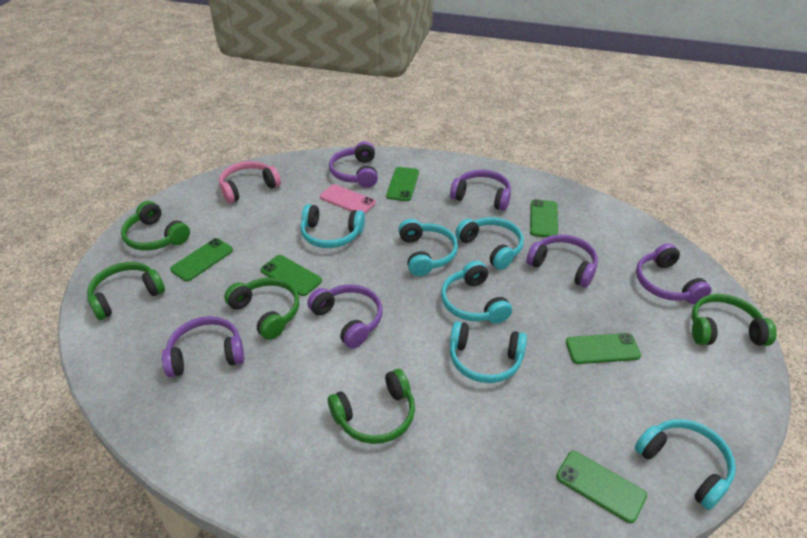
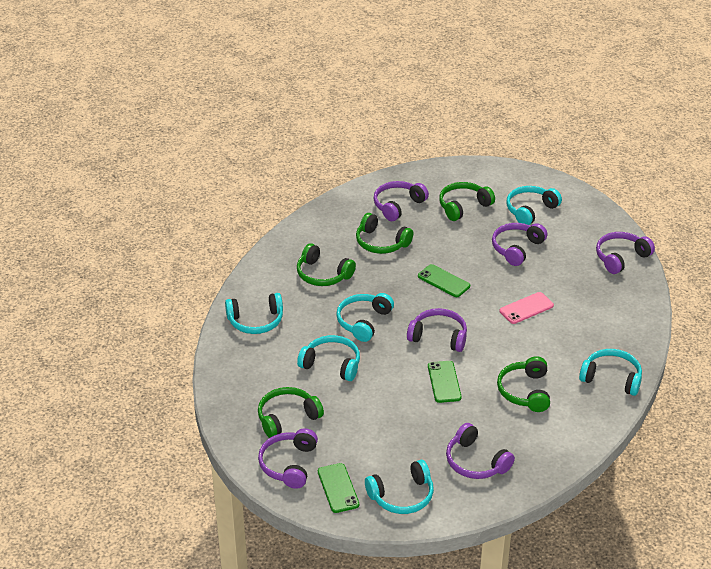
green phone: 6 -> 3
pink headphones: 1 -> 0

